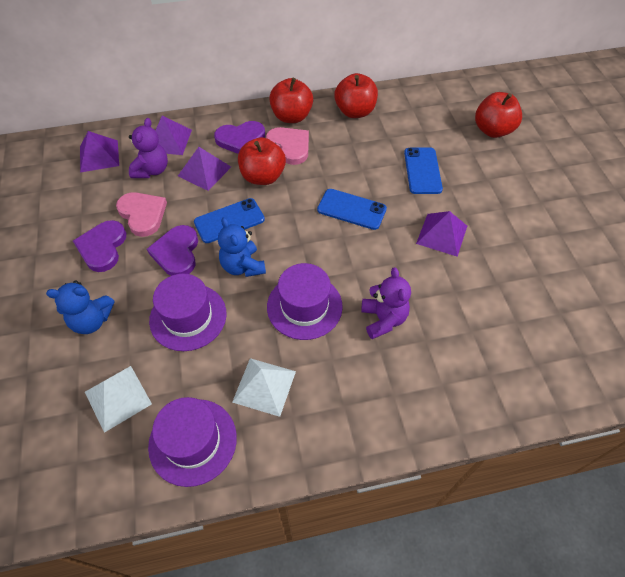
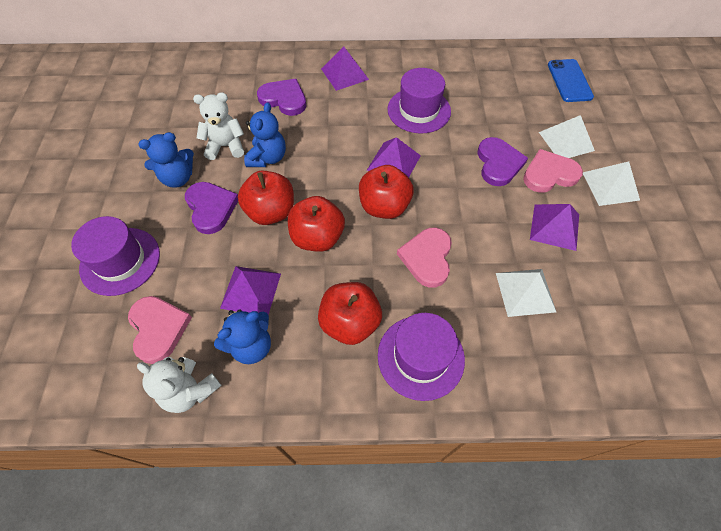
blue phone: 3 -> 1
blue teddy bear: 2 -> 3
pink heart: 2 -> 3
purple teddy bear: 2 -> 0
white pyramid: 2 -> 3
white teddy bear: 0 -> 2

